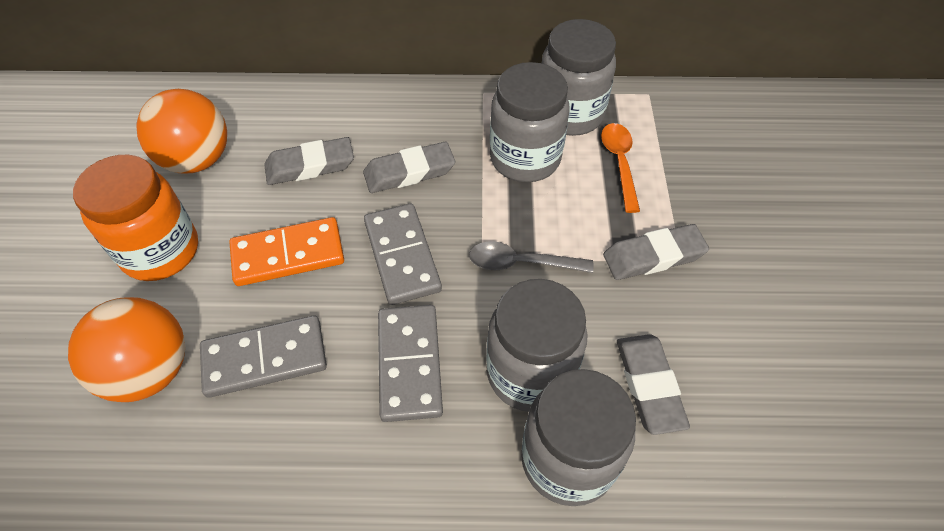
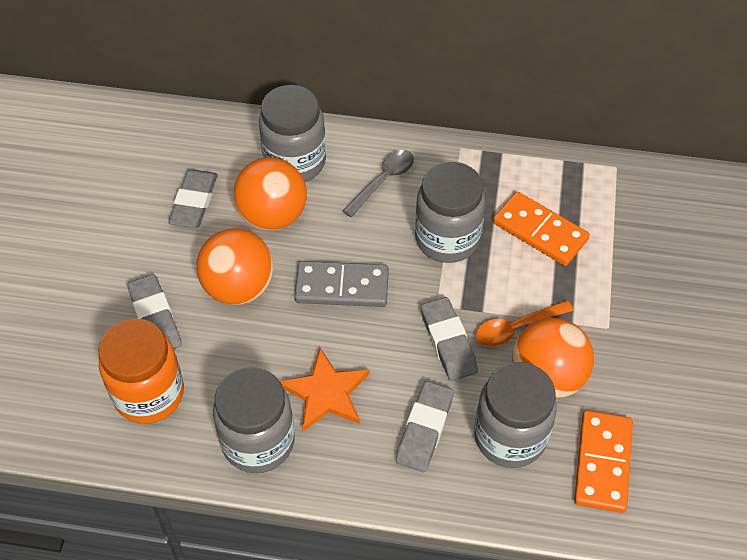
grey domino: 3 -> 1
orange ball: 2 -> 3
orange domino: 1 -> 2
orange star: 0 -> 1

